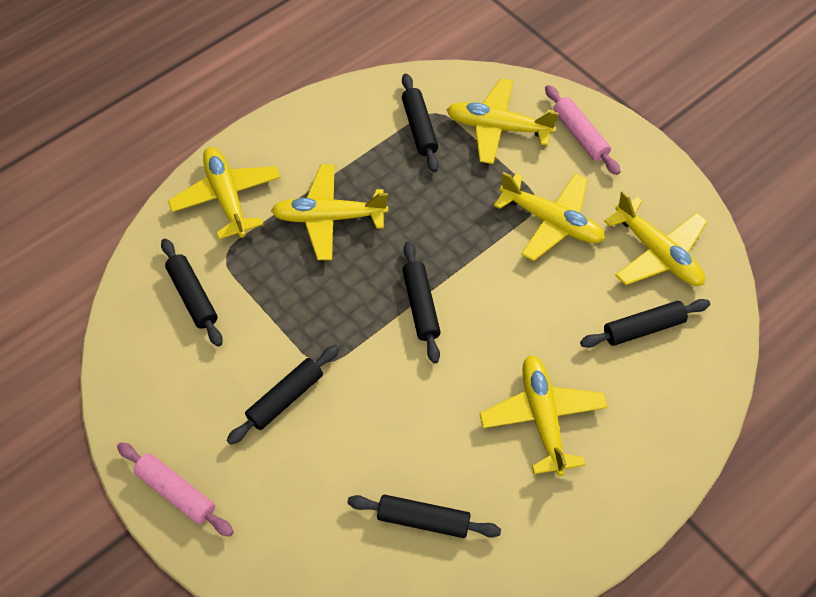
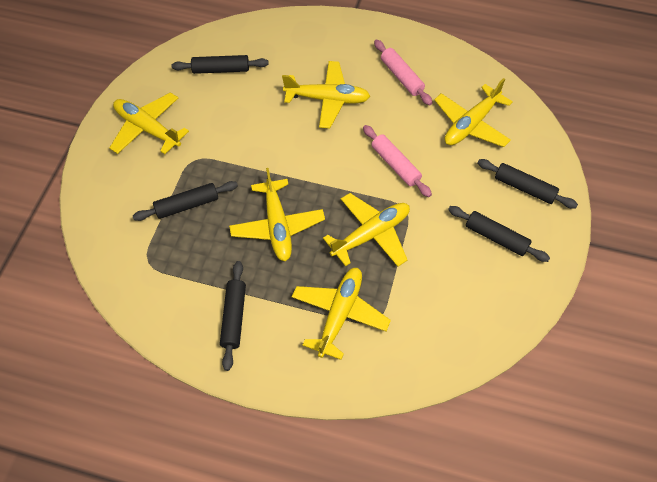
black rolling pin: 6 -> 5

